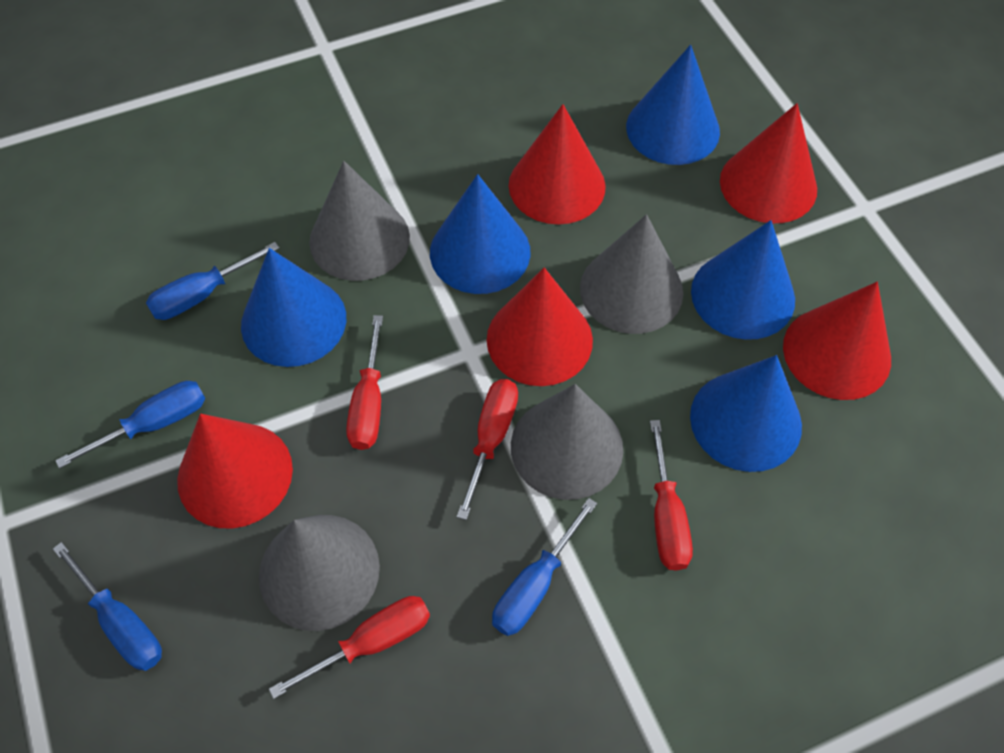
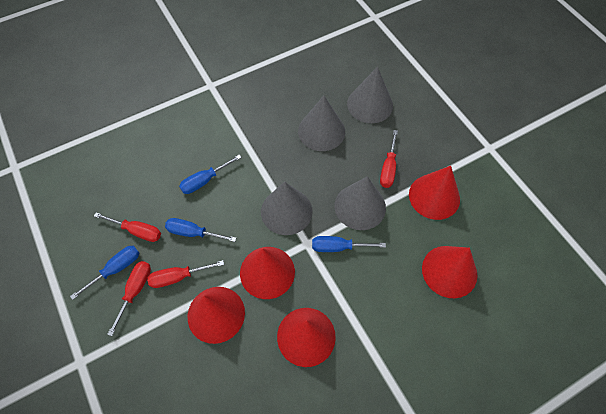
blue cone: 5 -> 0

